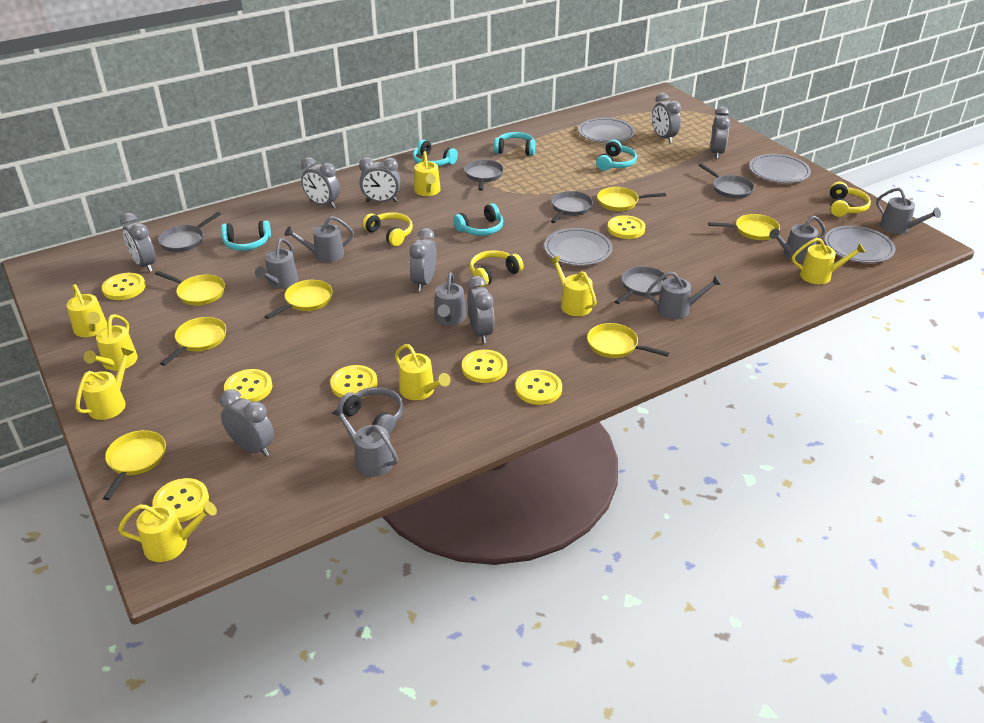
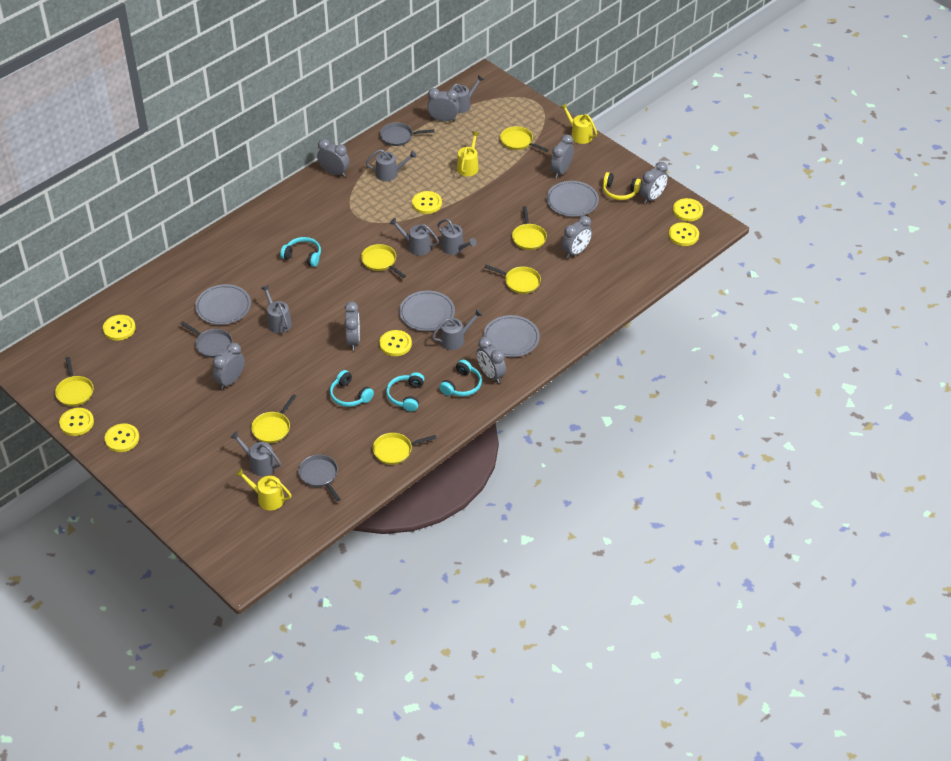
grey headphones: 1 -> 0
grey pan: 5 -> 3
turquoise headphones: 5 -> 4
yellow headphones: 3 -> 1
yellow watering can: 8 -> 3

